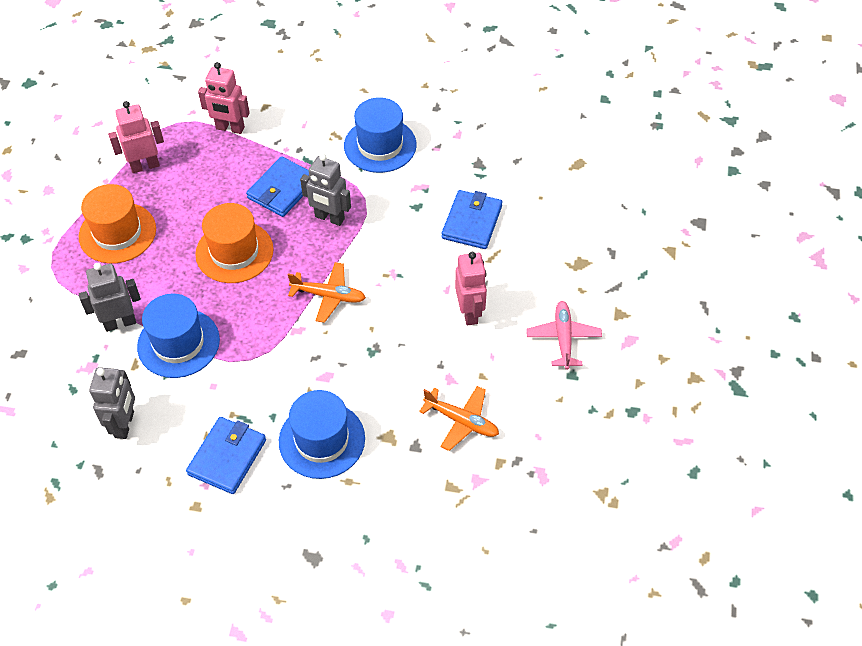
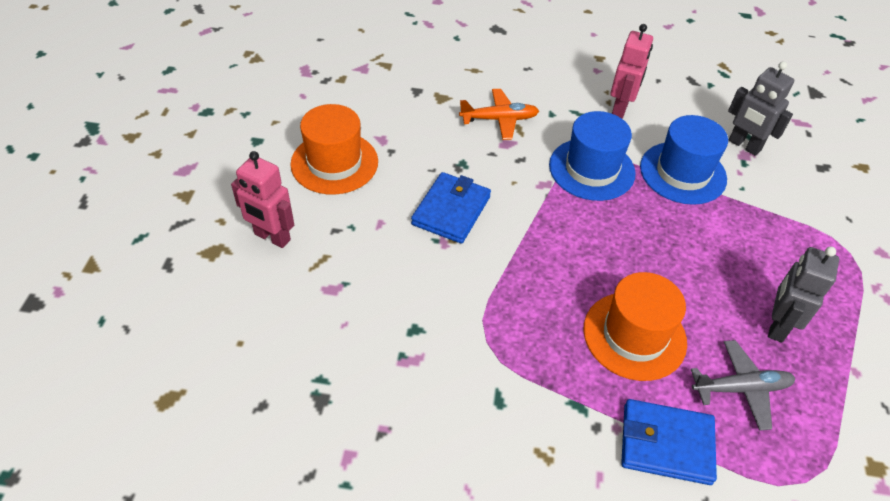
blue hat: 3 -> 2
blue wallet: 3 -> 2
grey plane: 0 -> 1
grey robot: 3 -> 2
orange plane: 2 -> 1
pink plane: 1 -> 0
pink robot: 3 -> 2

